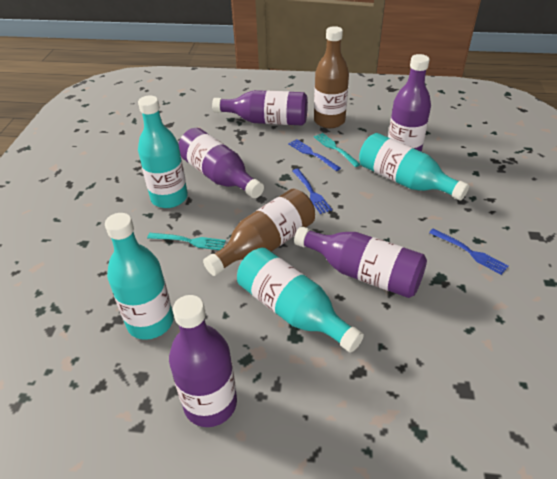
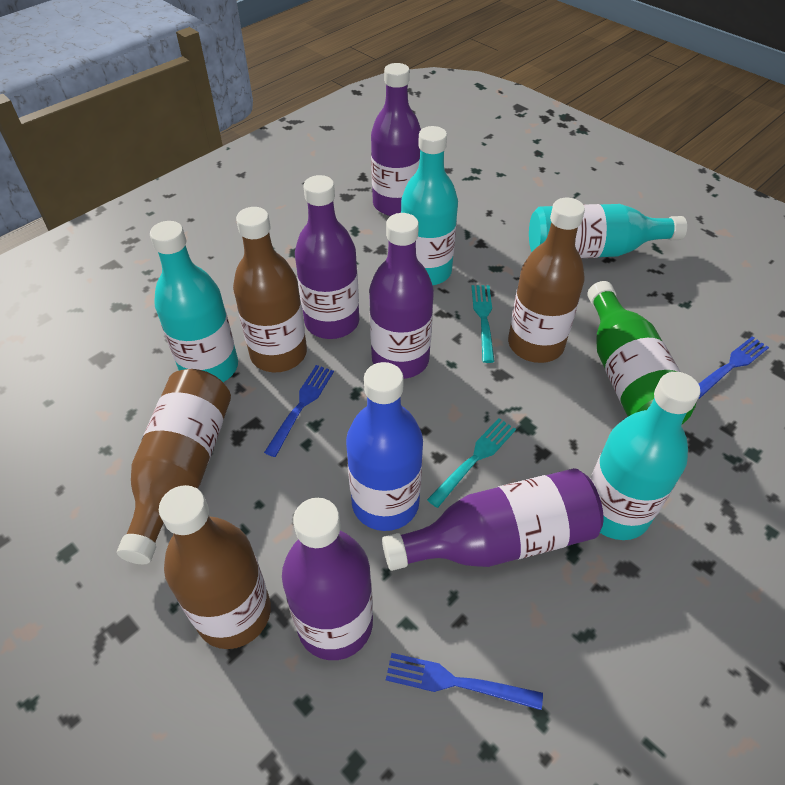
blue bottle: 0 -> 1
brown bottle: 2 -> 4
green bottle: 0 -> 1

